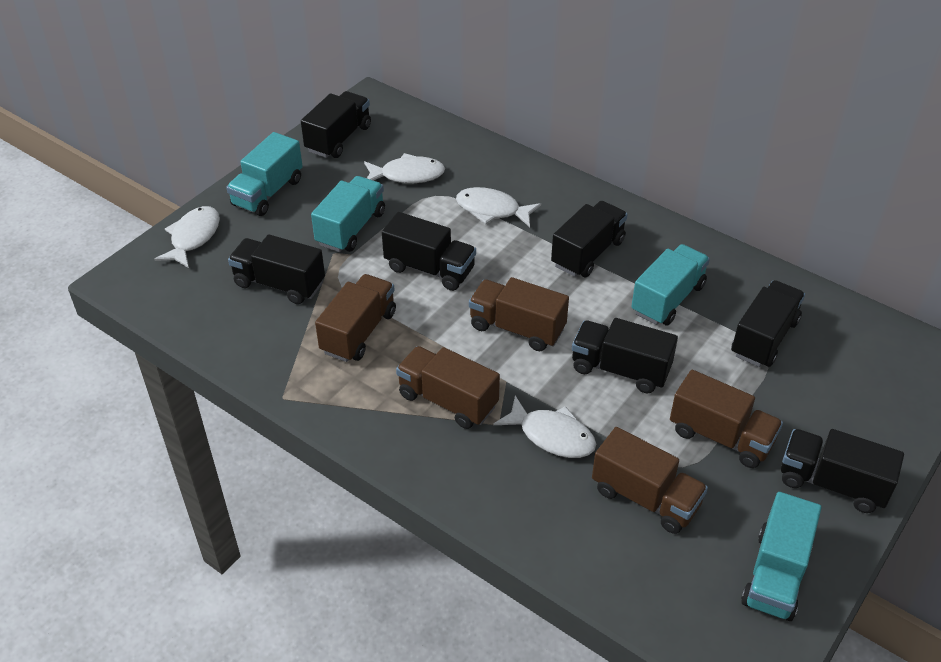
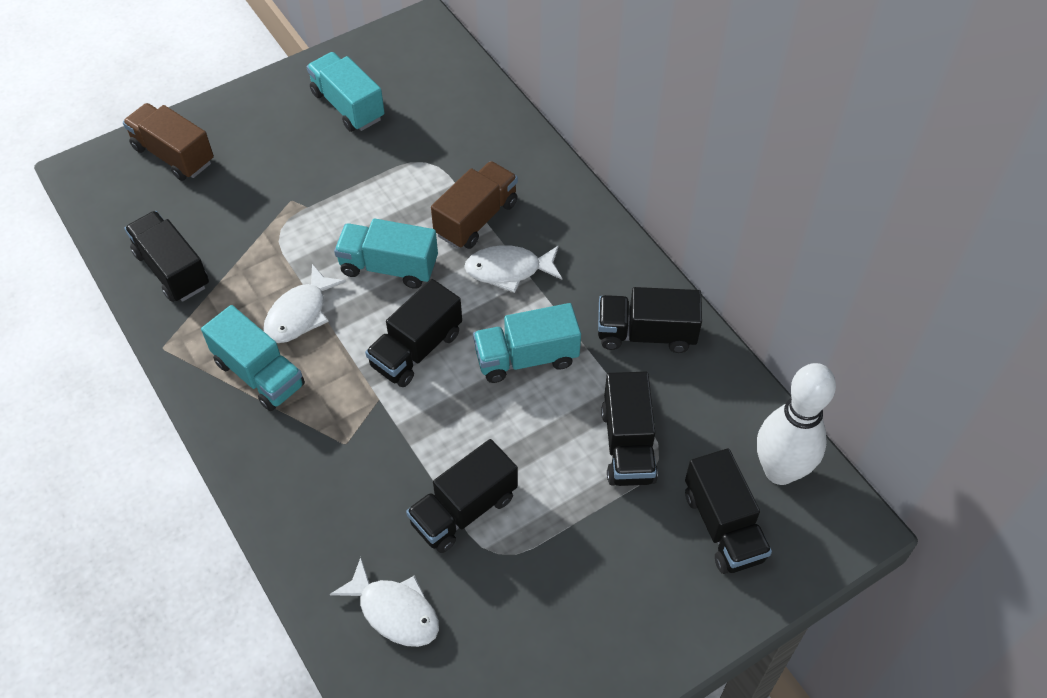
black truck: 7 -> 6
brown truck: 5 -> 2
white bowling pin: 0 -> 1
white fish: 4 -> 3

